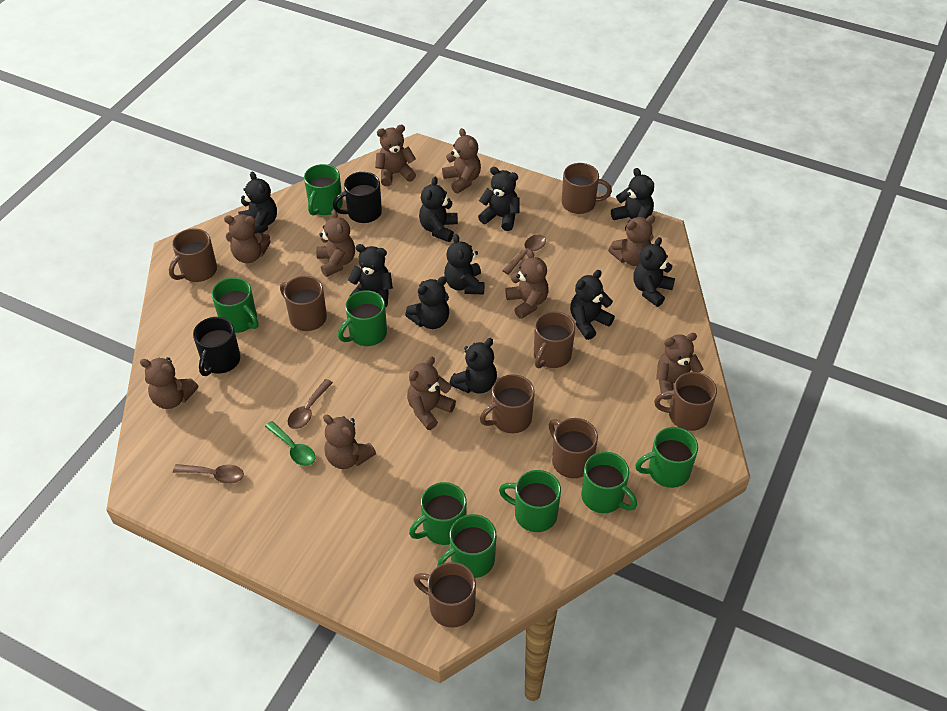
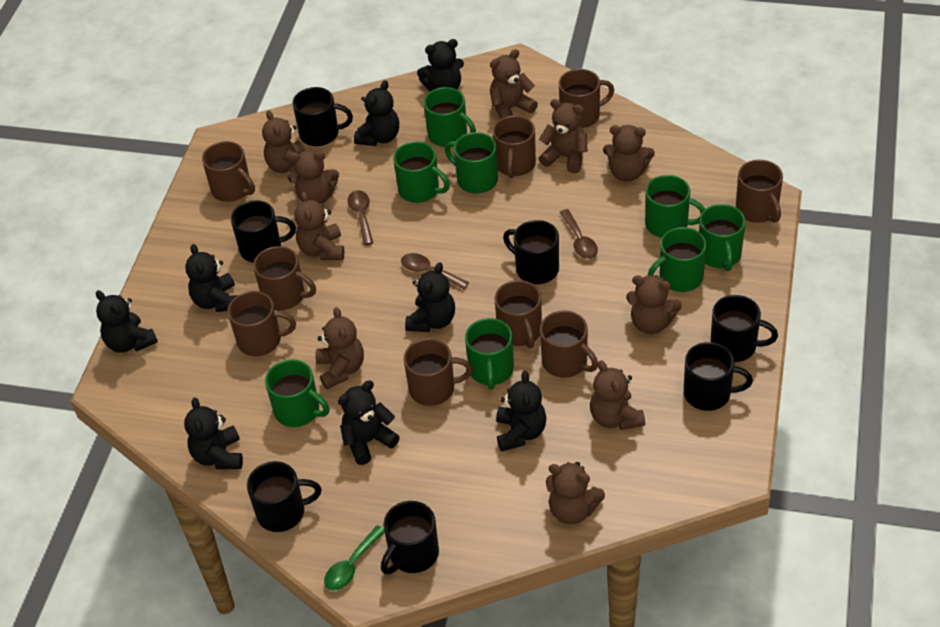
black mug: 2 -> 7
black teddy bear: 10 -> 8
brown mug: 8 -> 9

